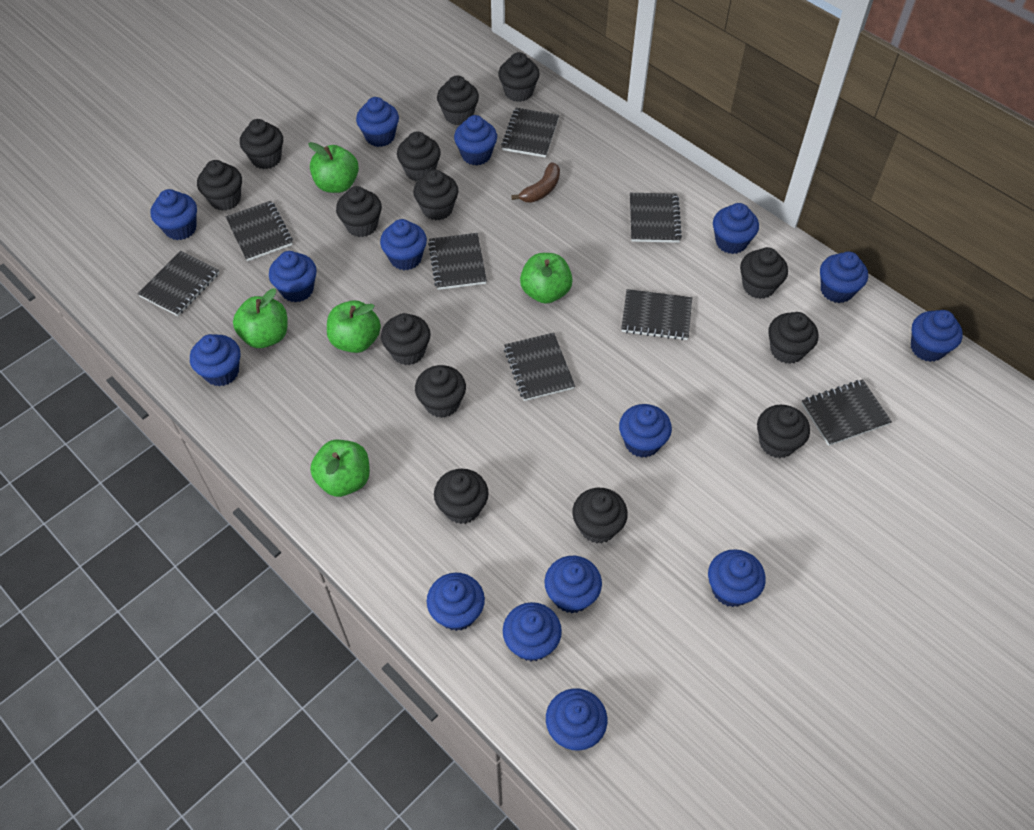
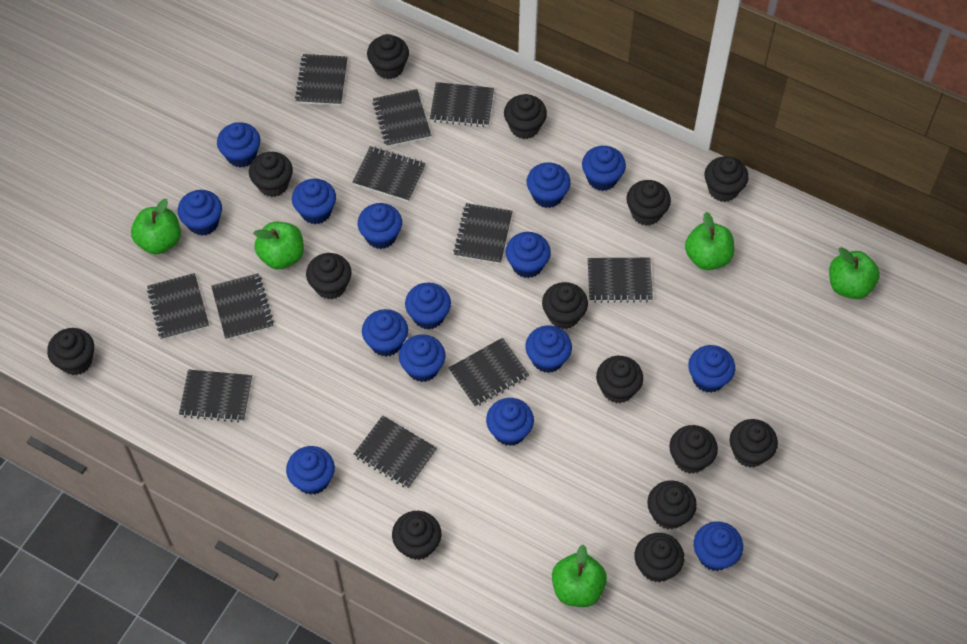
black notebook: 8 -> 11
brown banana: 1 -> 0

